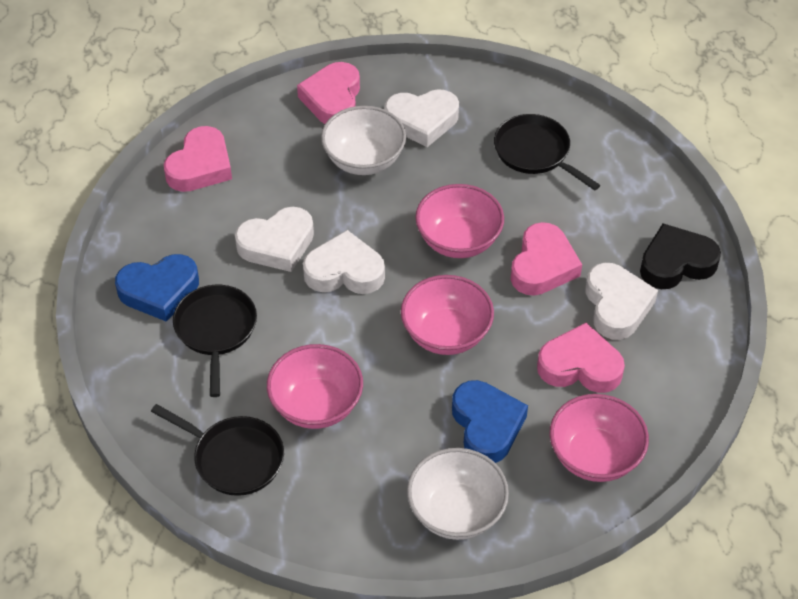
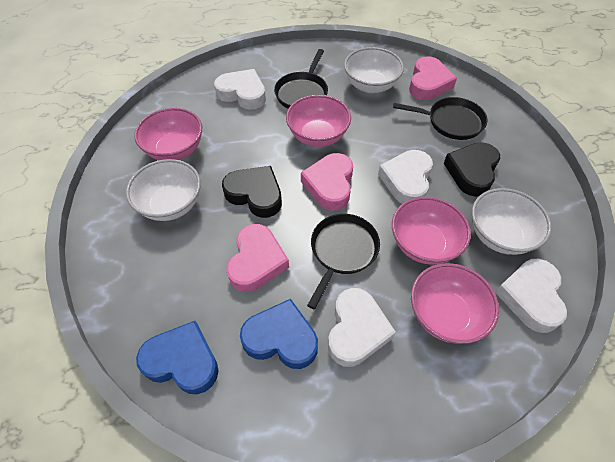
black heart: 1 -> 2
pink heart: 4 -> 3
white bowl: 2 -> 3

